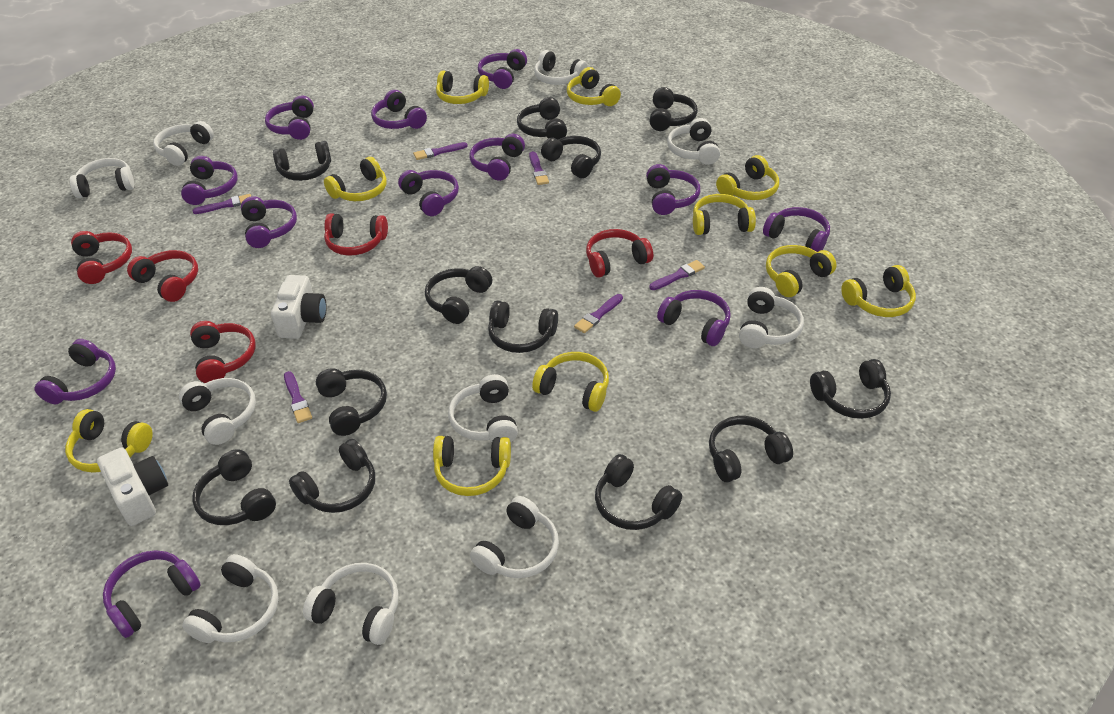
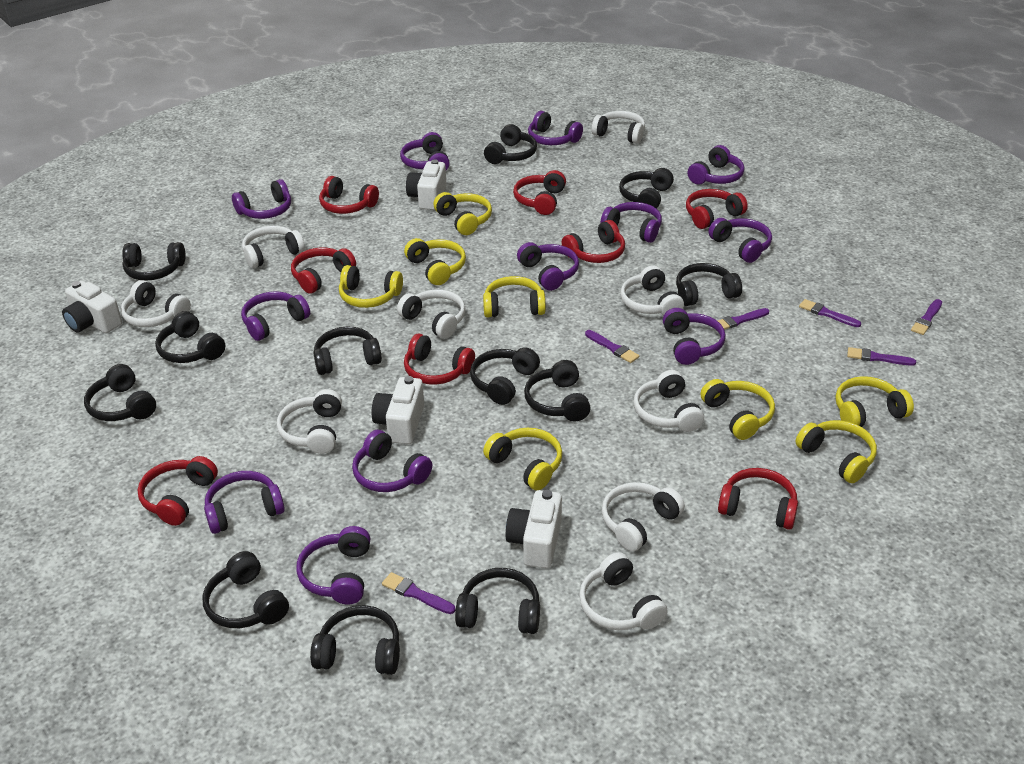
red headphones: 5 -> 8
white camera: 2 -> 4
white headphones: 10 -> 9
yellow headphones: 10 -> 8

